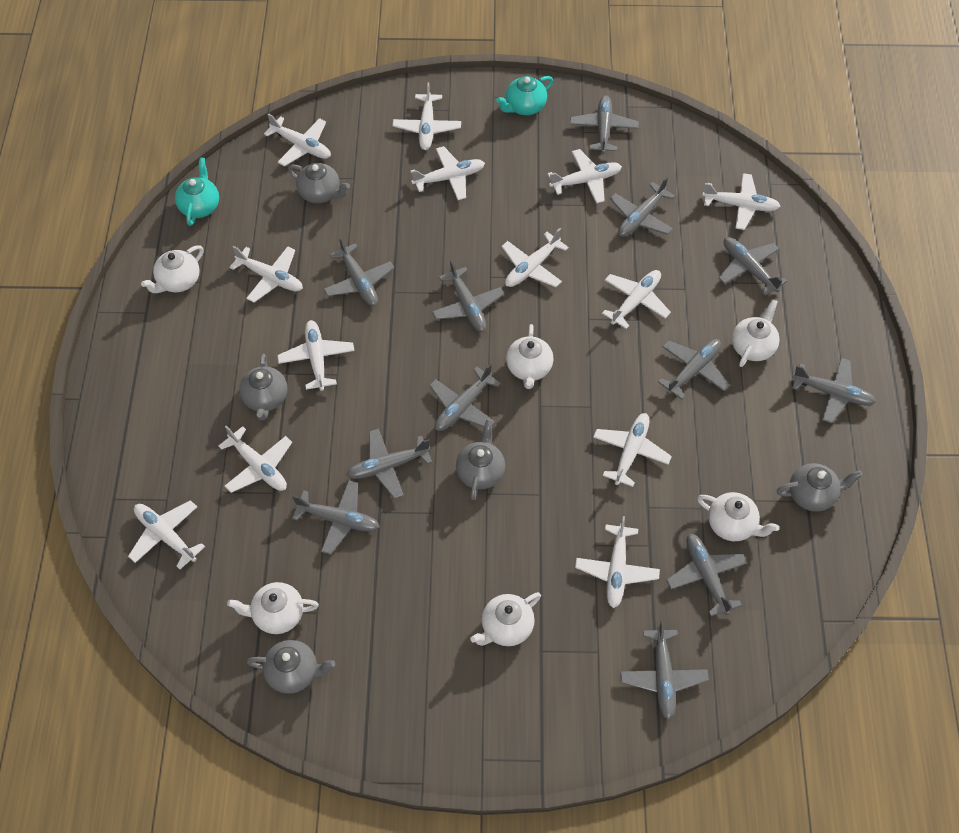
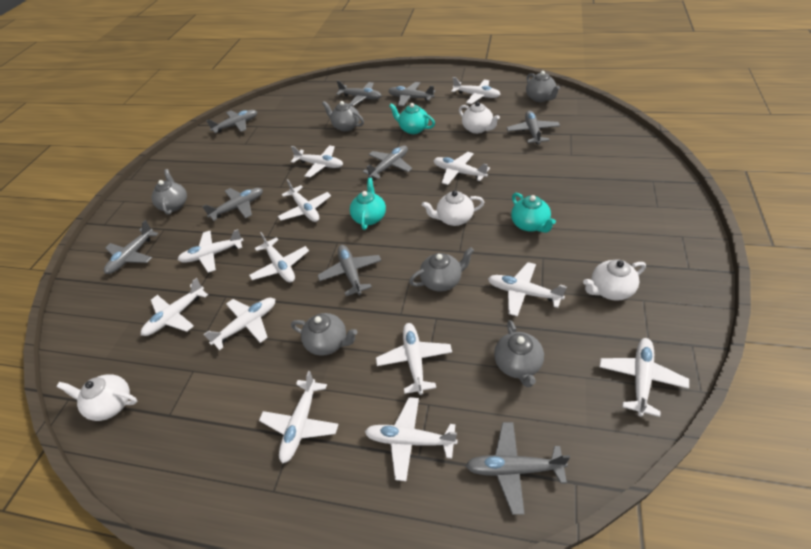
grey plane: 12 -> 9
grey teapot: 5 -> 6
turquoise teapot: 2 -> 3
white teapot: 6 -> 4

